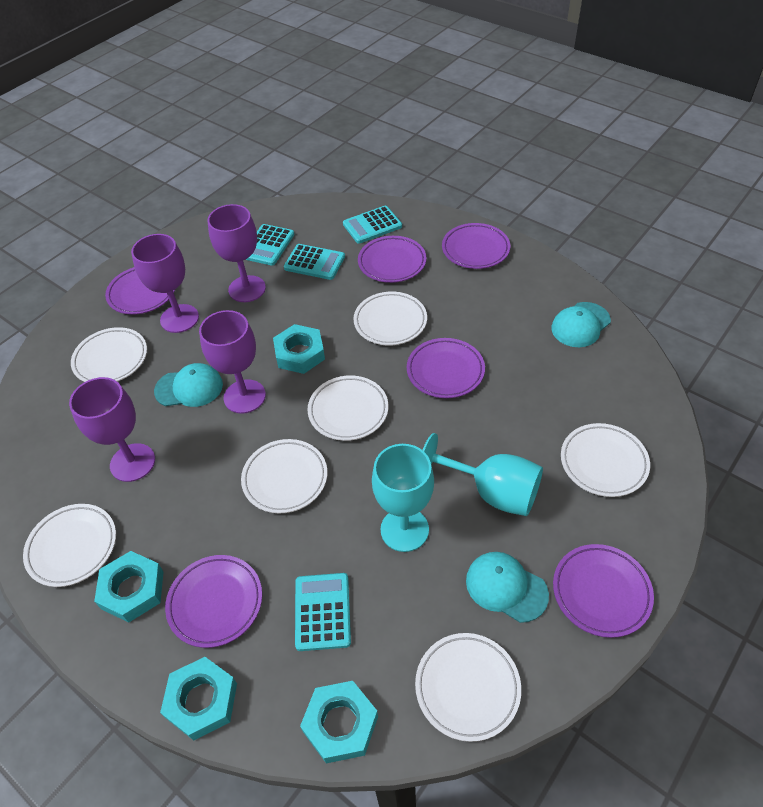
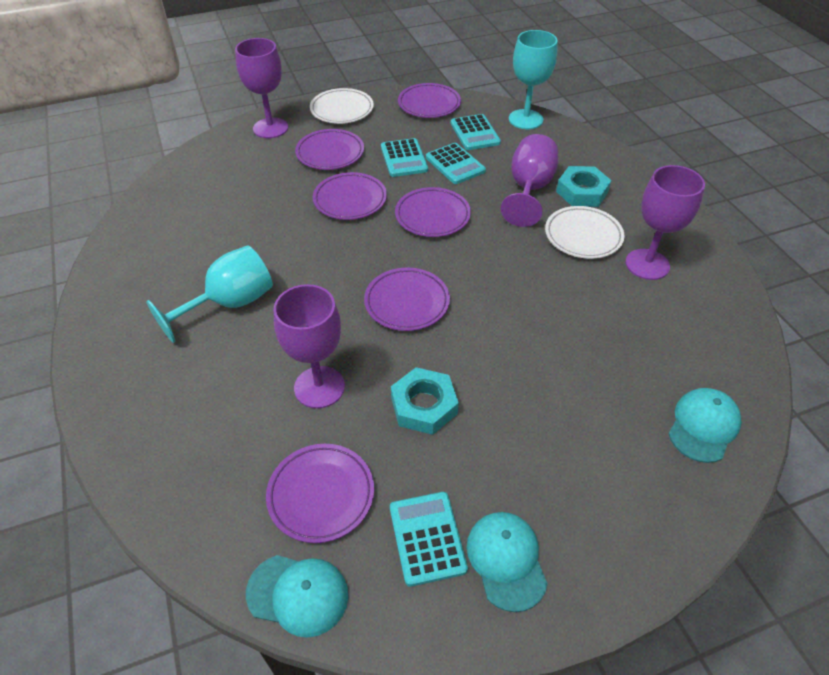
turquoise nut: 4 -> 2
white plate: 7 -> 2

